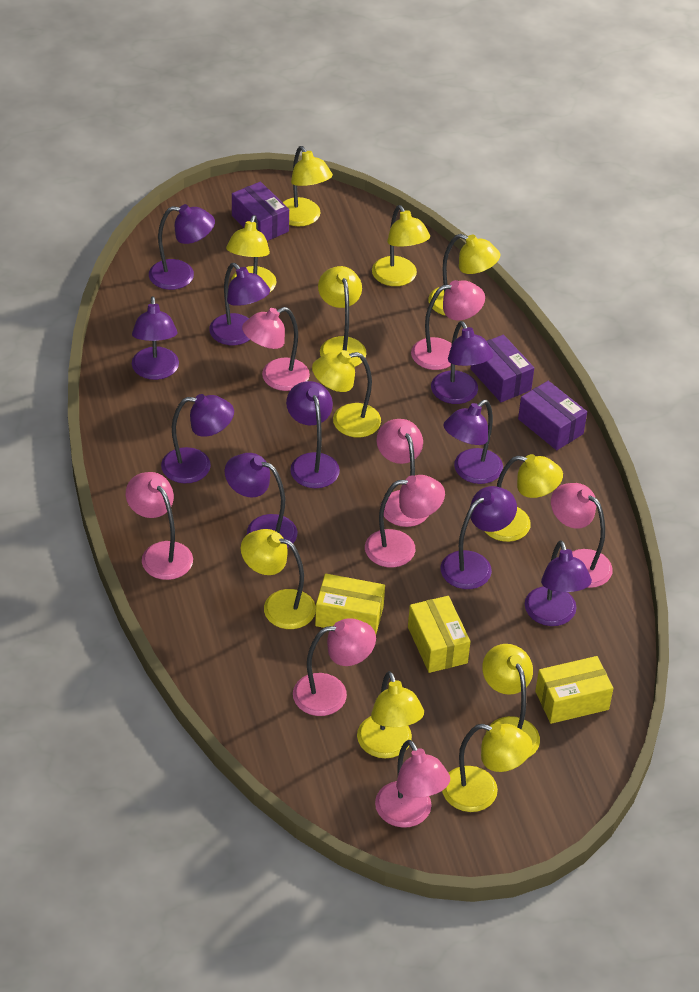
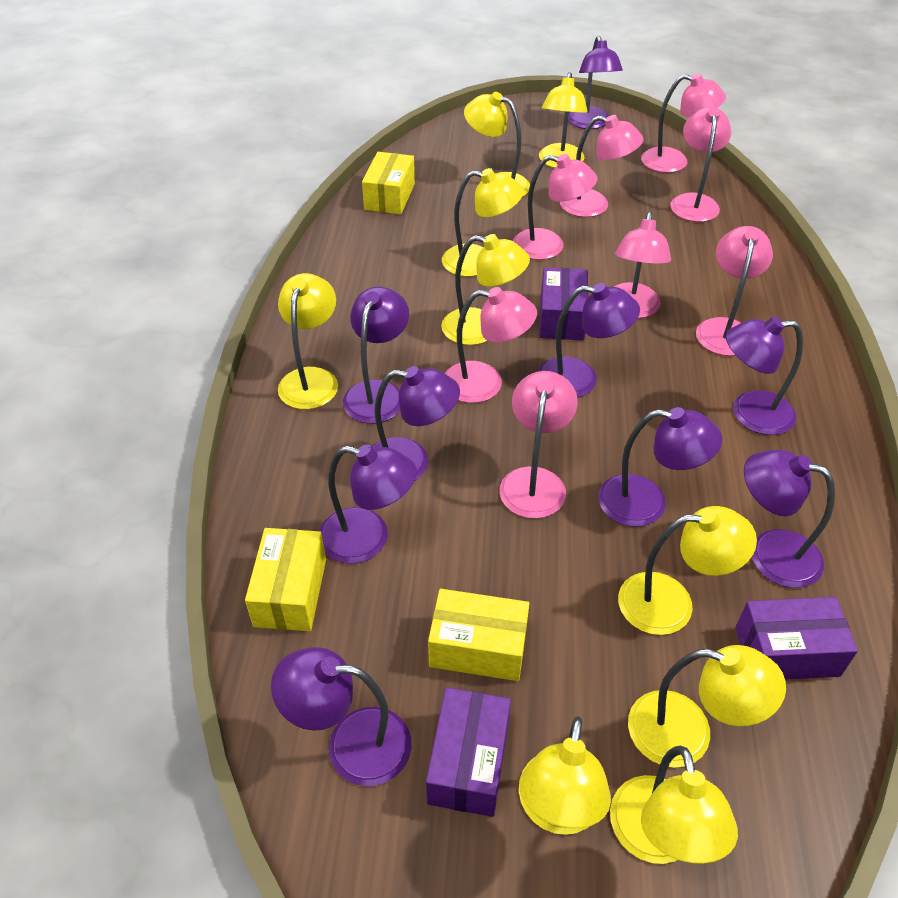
purple lamp: 10 -> 9
yellow lamp: 11 -> 9

